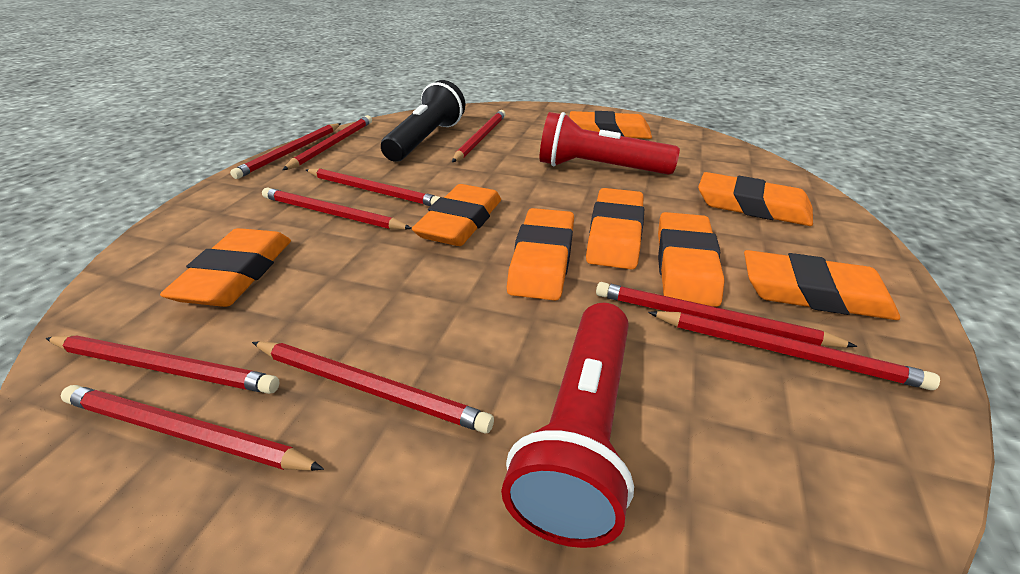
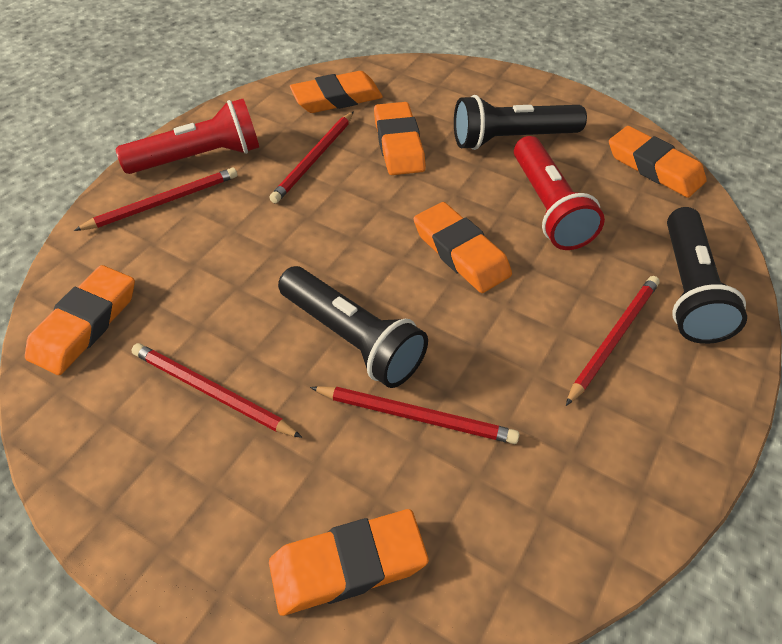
black flashlight: 1 -> 3
orange eraser: 8 -> 6
red pencil: 10 -> 5

